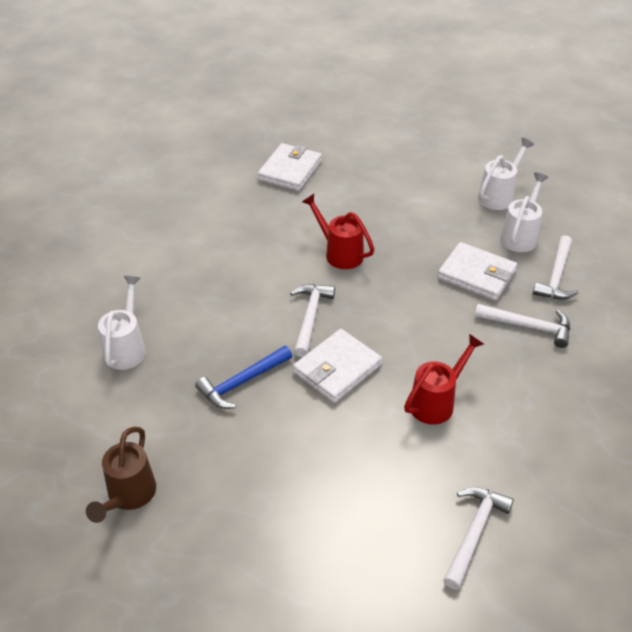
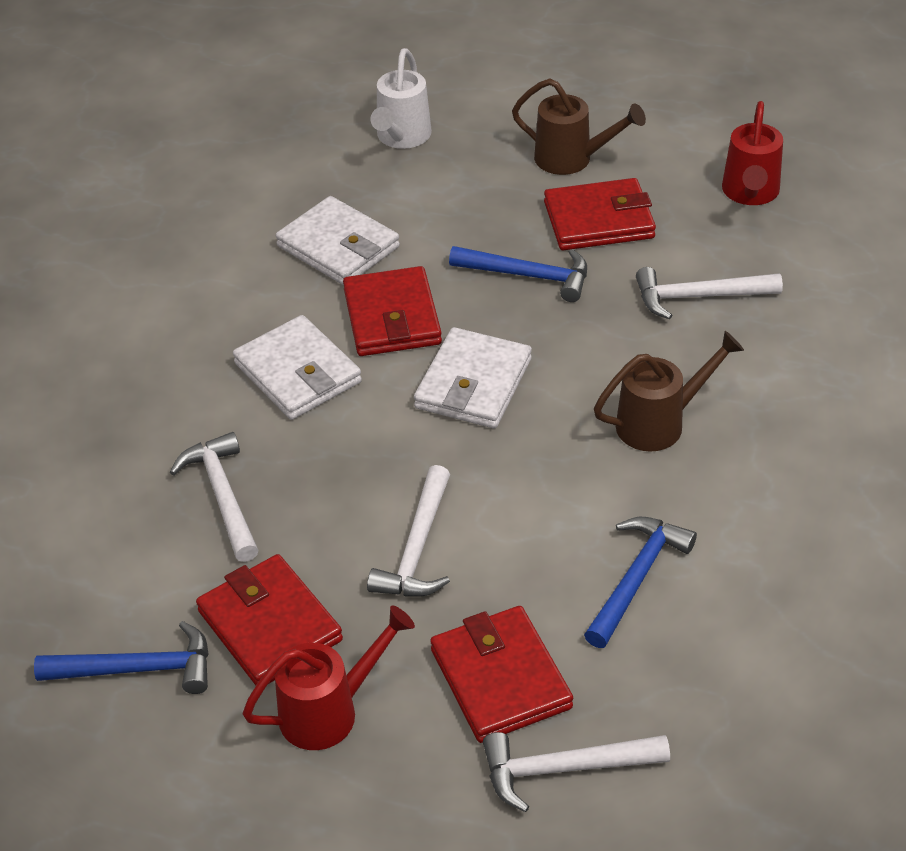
blue hammer: 1 -> 3
brown watering can: 1 -> 2
red wallet: 0 -> 4
white watering can: 3 -> 1

